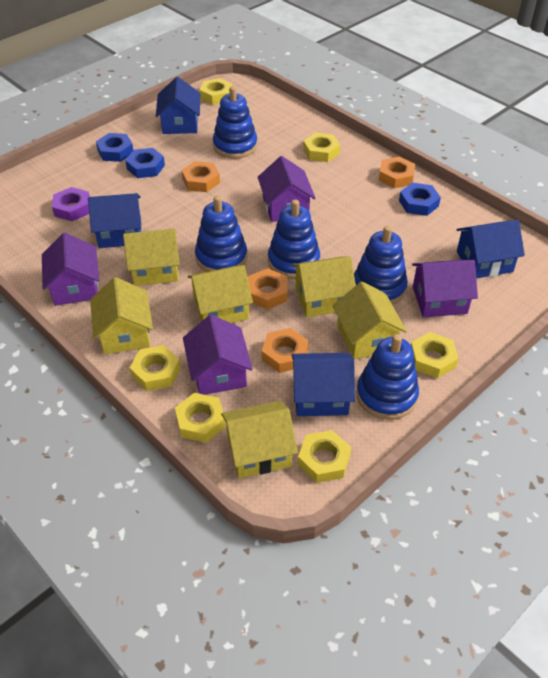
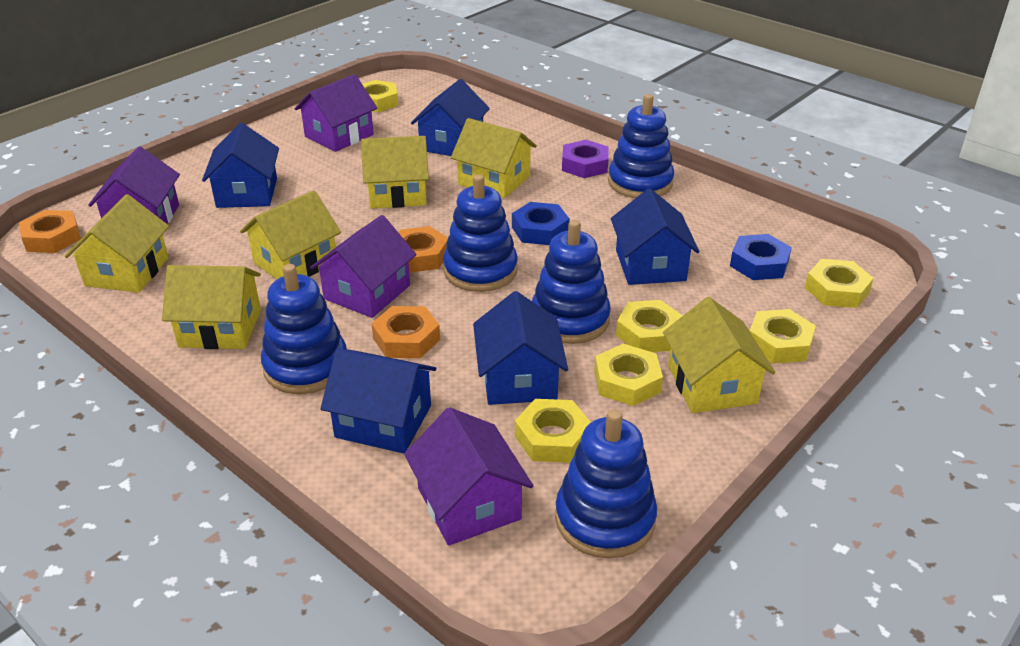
blue house: 4 -> 5
blue nut: 3 -> 2
orange nut: 4 -> 3

